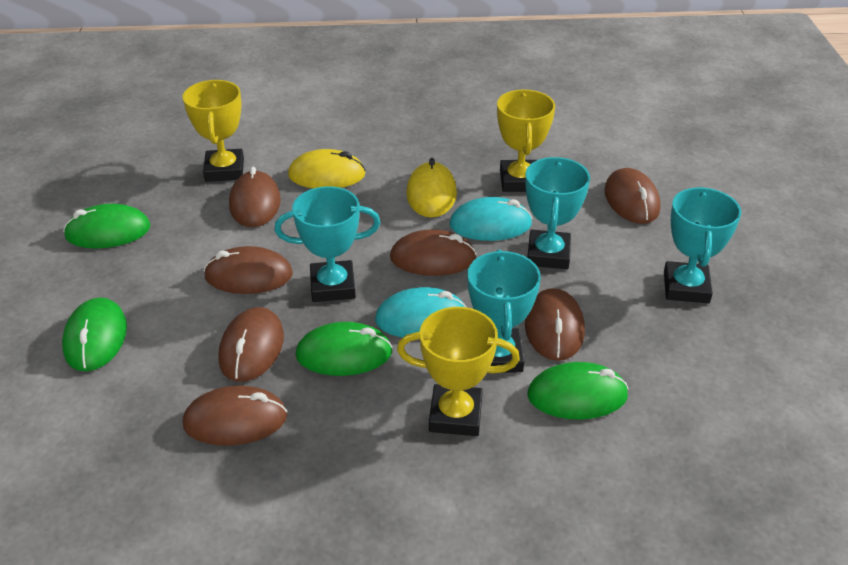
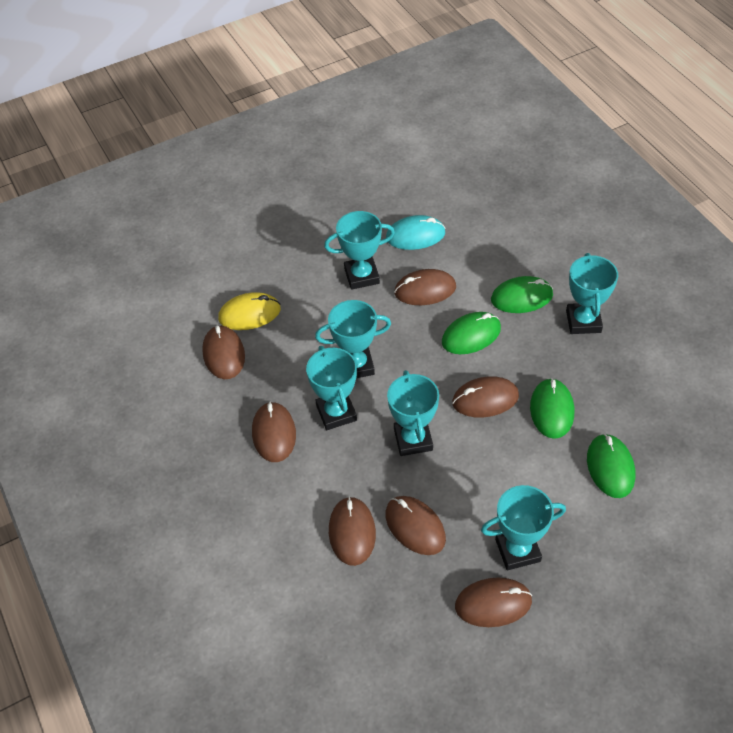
turquoise mouse: 2 -> 1
turquoise trophy: 4 -> 6
yellow mouse: 2 -> 1
yellow trophy: 3 -> 0

